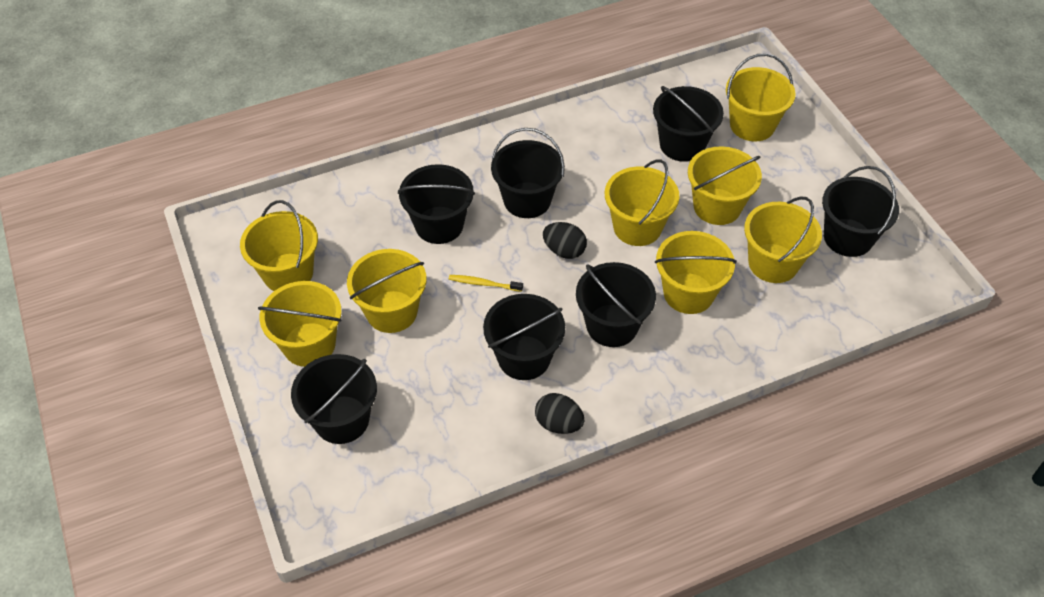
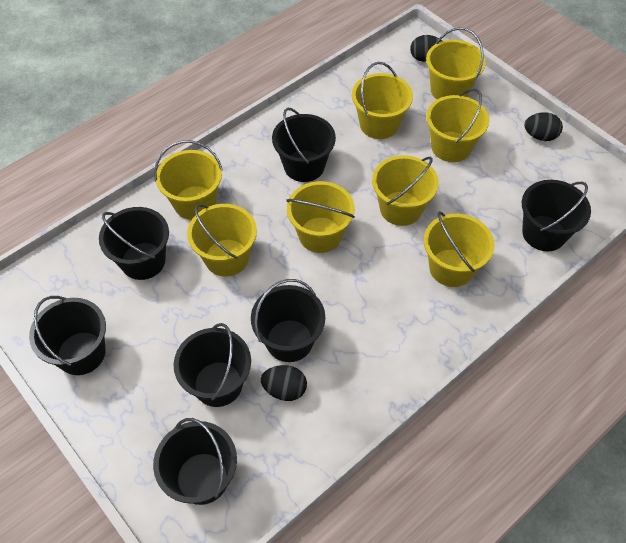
black egg: 2 -> 3
yellow toothbrush: 1 -> 0

